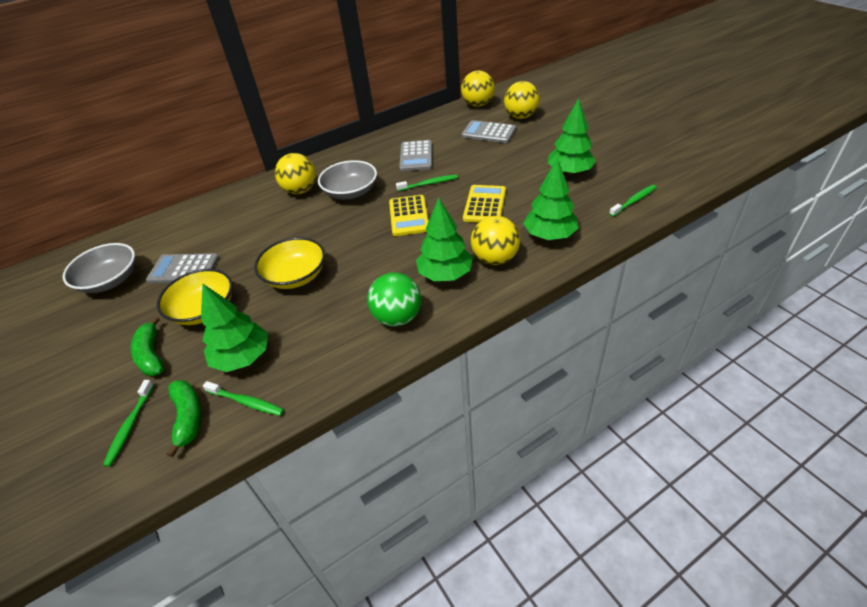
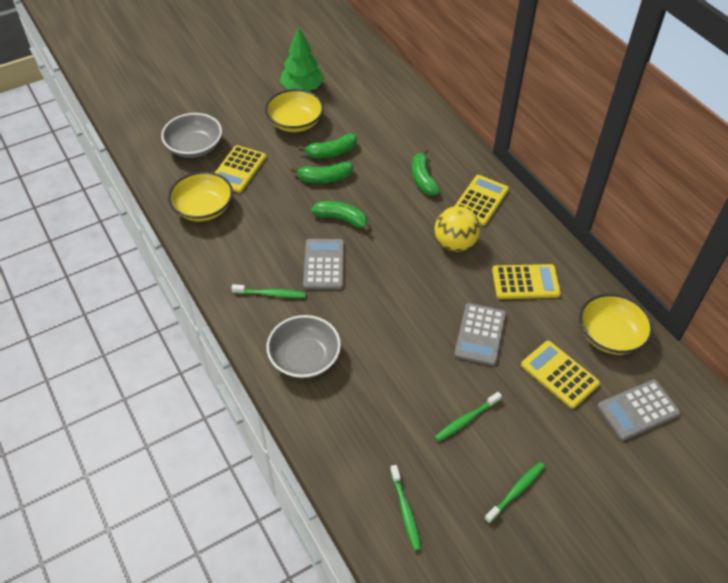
green ball: 1 -> 0
green banana: 2 -> 4
green tree: 4 -> 1
yellow ball: 4 -> 1
yellow bowl: 2 -> 3
yellow calculator: 2 -> 4

